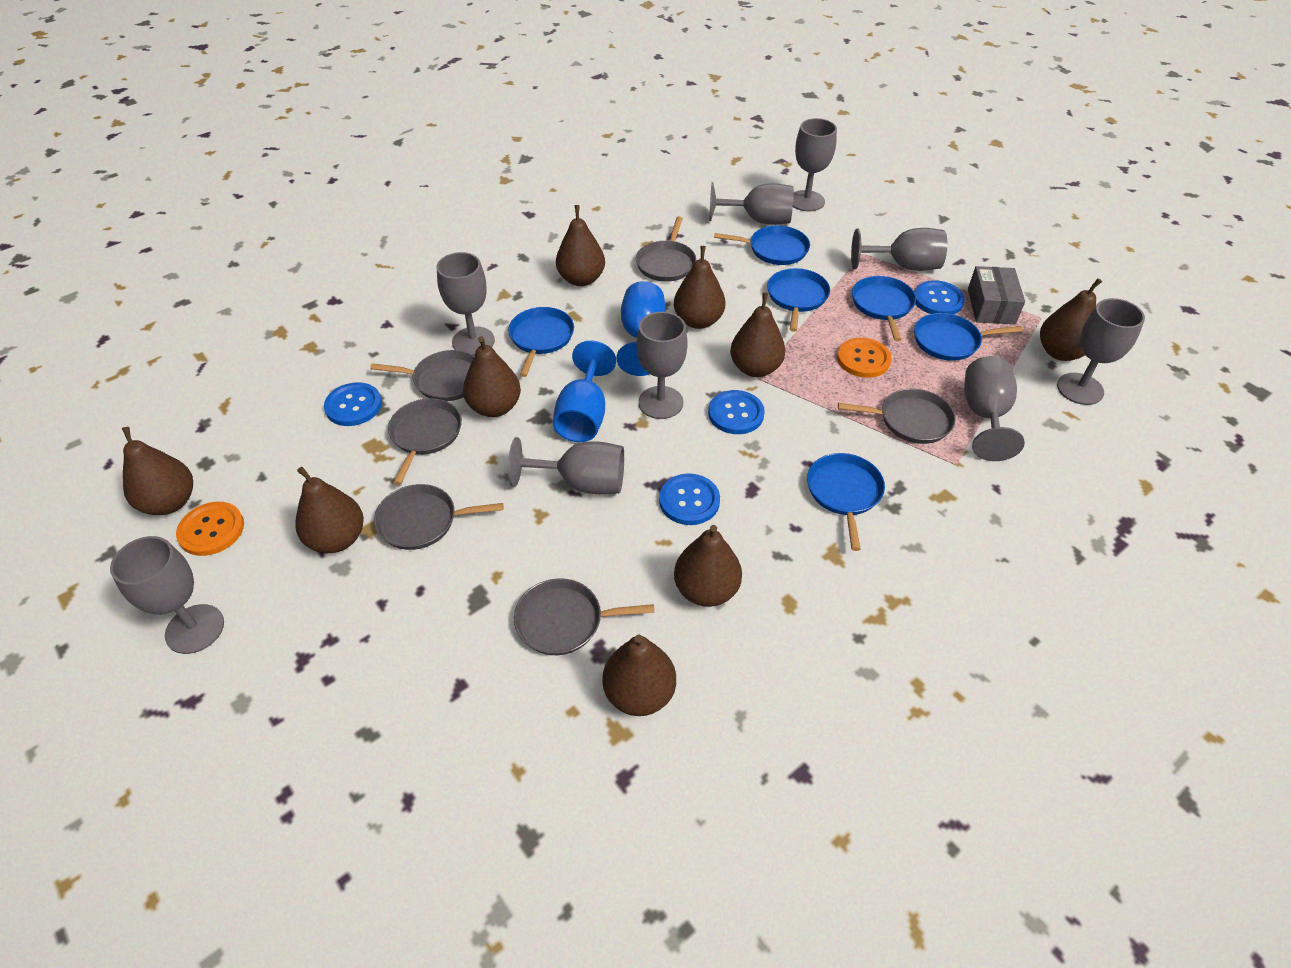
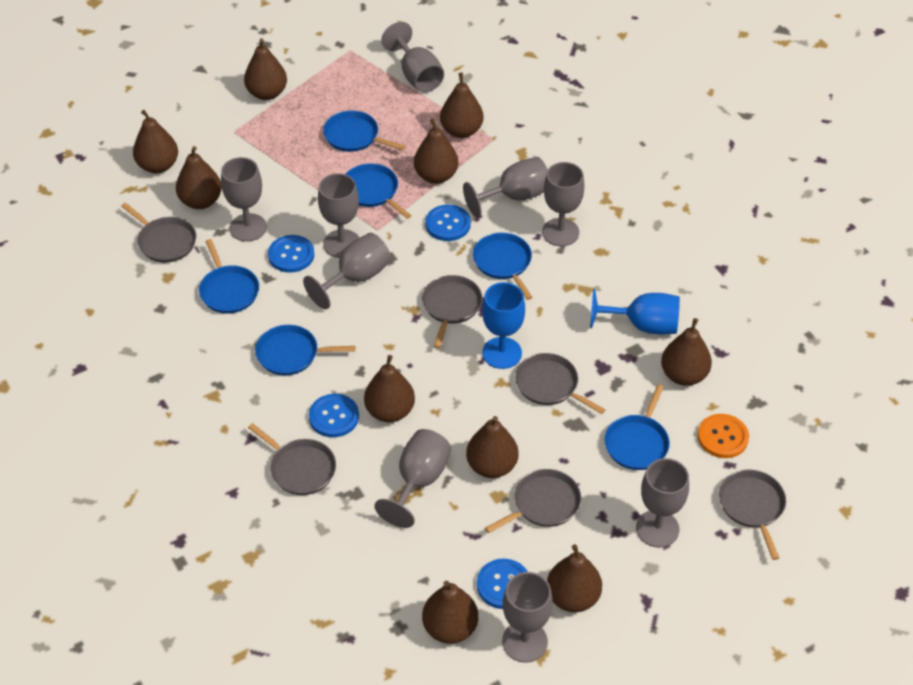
brown pear: 9 -> 10
grey box: 1 -> 0
orange button: 2 -> 1

